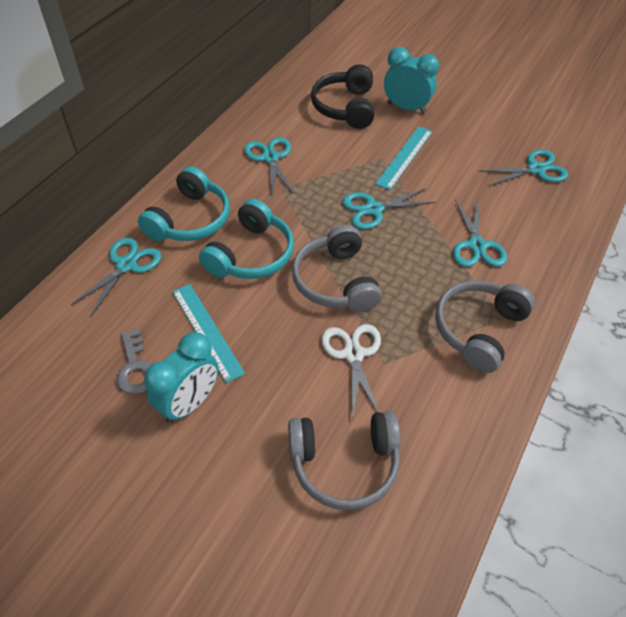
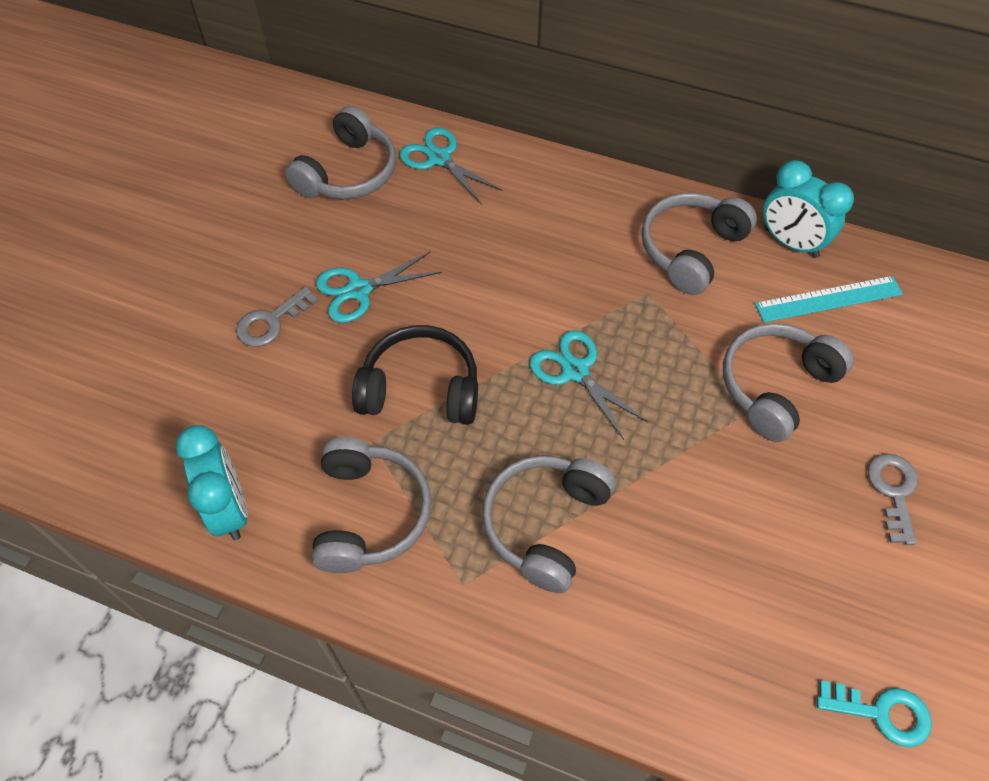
grey headphones: 3 -> 5
grey key: 1 -> 2
turquoise headphones: 2 -> 0
turquoise key: 0 -> 1
turquoise ruler: 2 -> 1
turquoise scissors: 5 -> 3
white scissors: 1 -> 0

